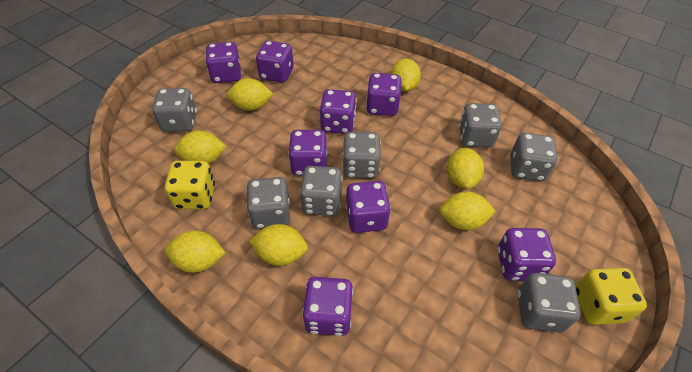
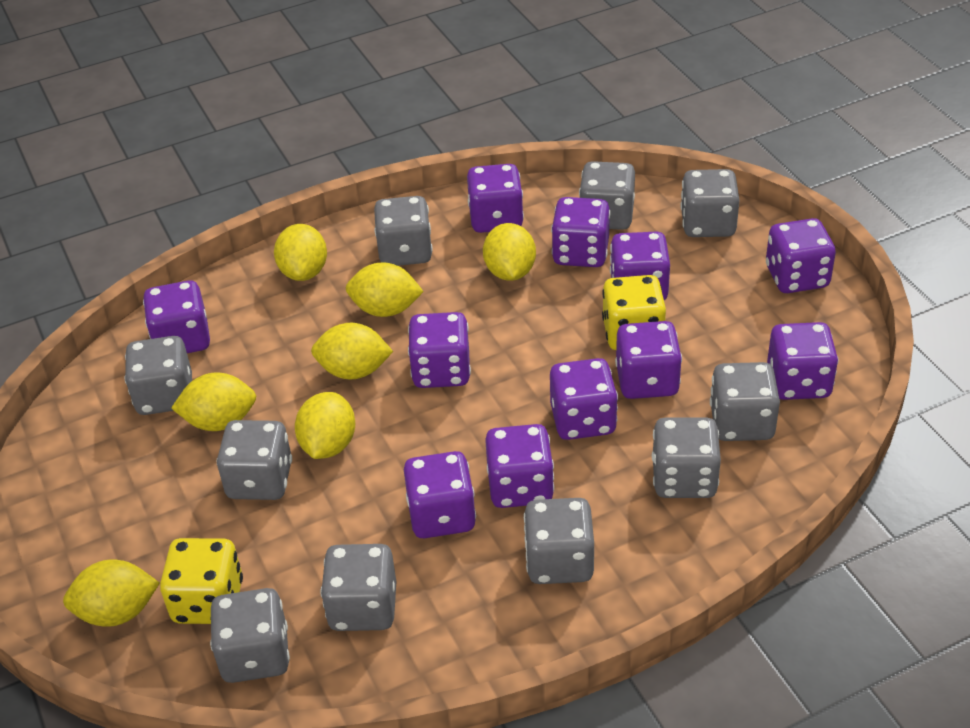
grey dice: 7 -> 10
purple dice: 8 -> 11

